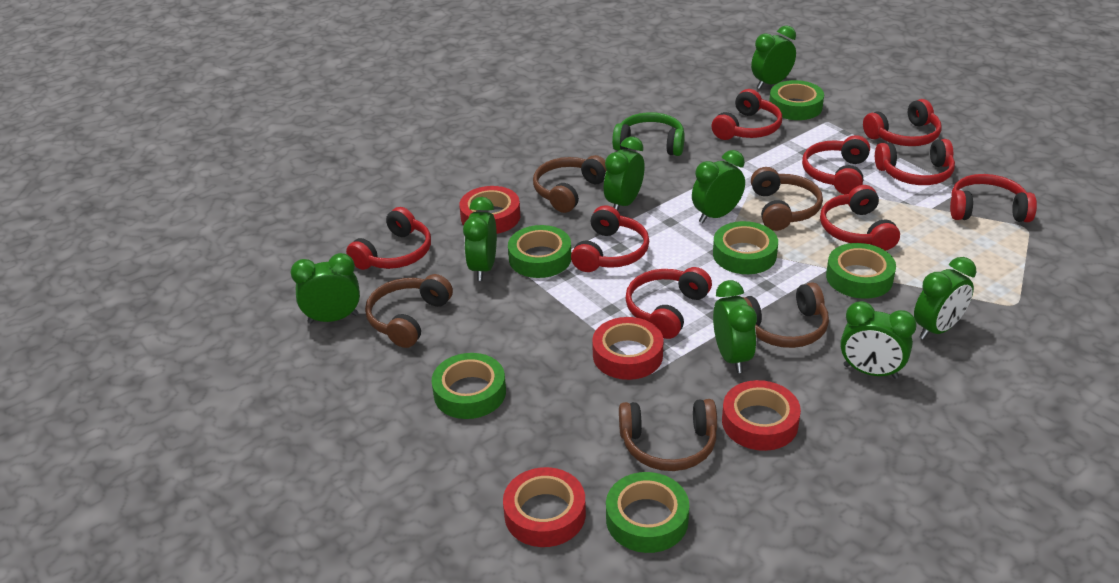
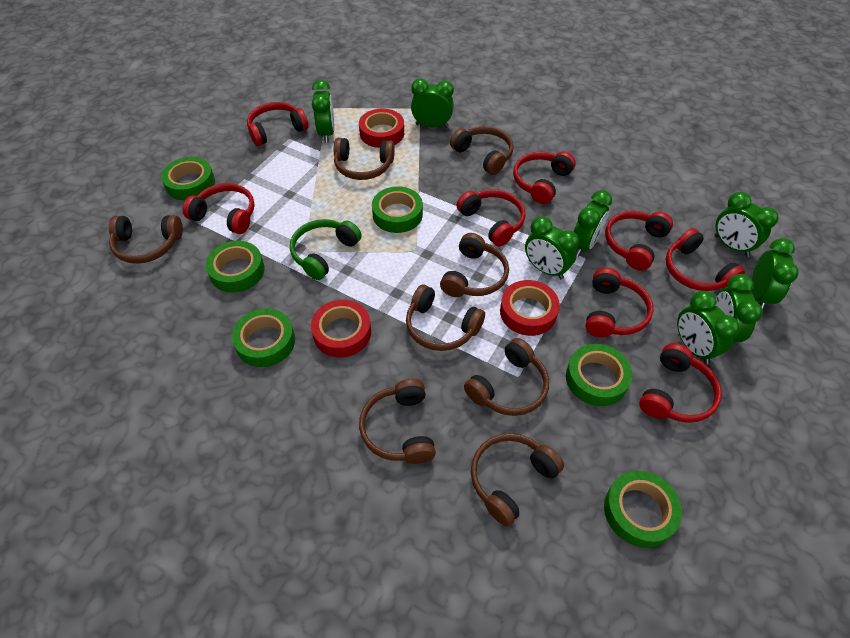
brown headphones: 5 -> 8
red headphones: 9 -> 8
red tape: 4 -> 3

